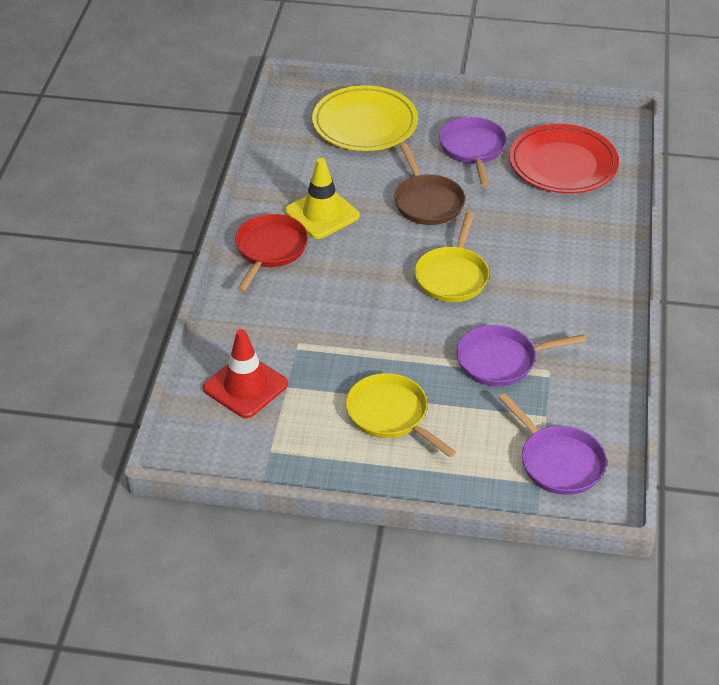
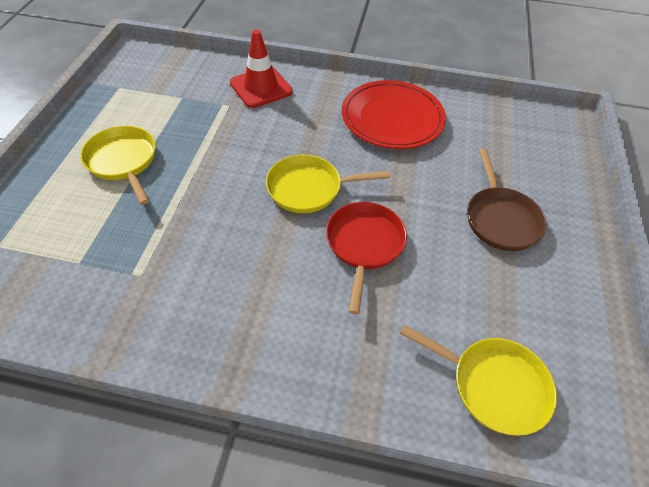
purple pan: 3 -> 0
yellow pan: 2 -> 3
yellow plate: 1 -> 0
yellow traffic cone: 1 -> 0

